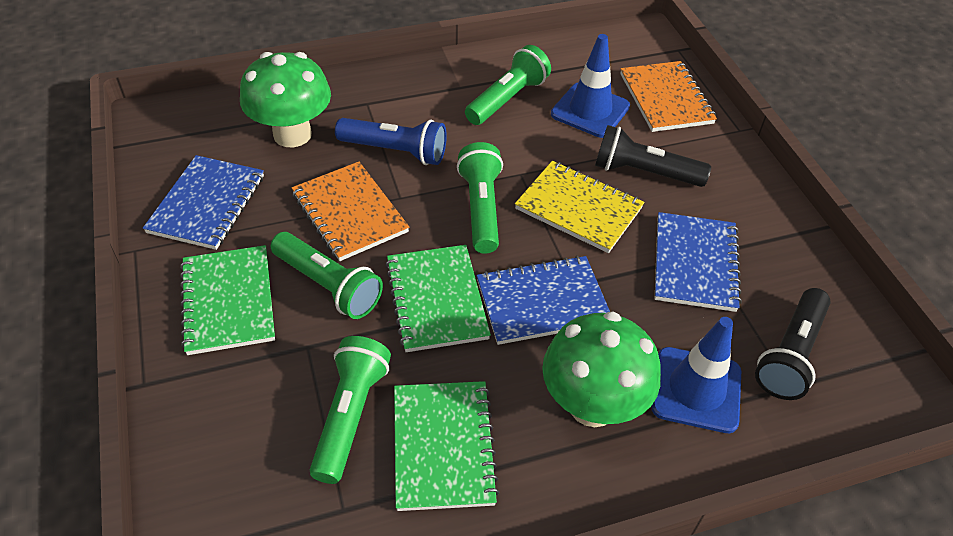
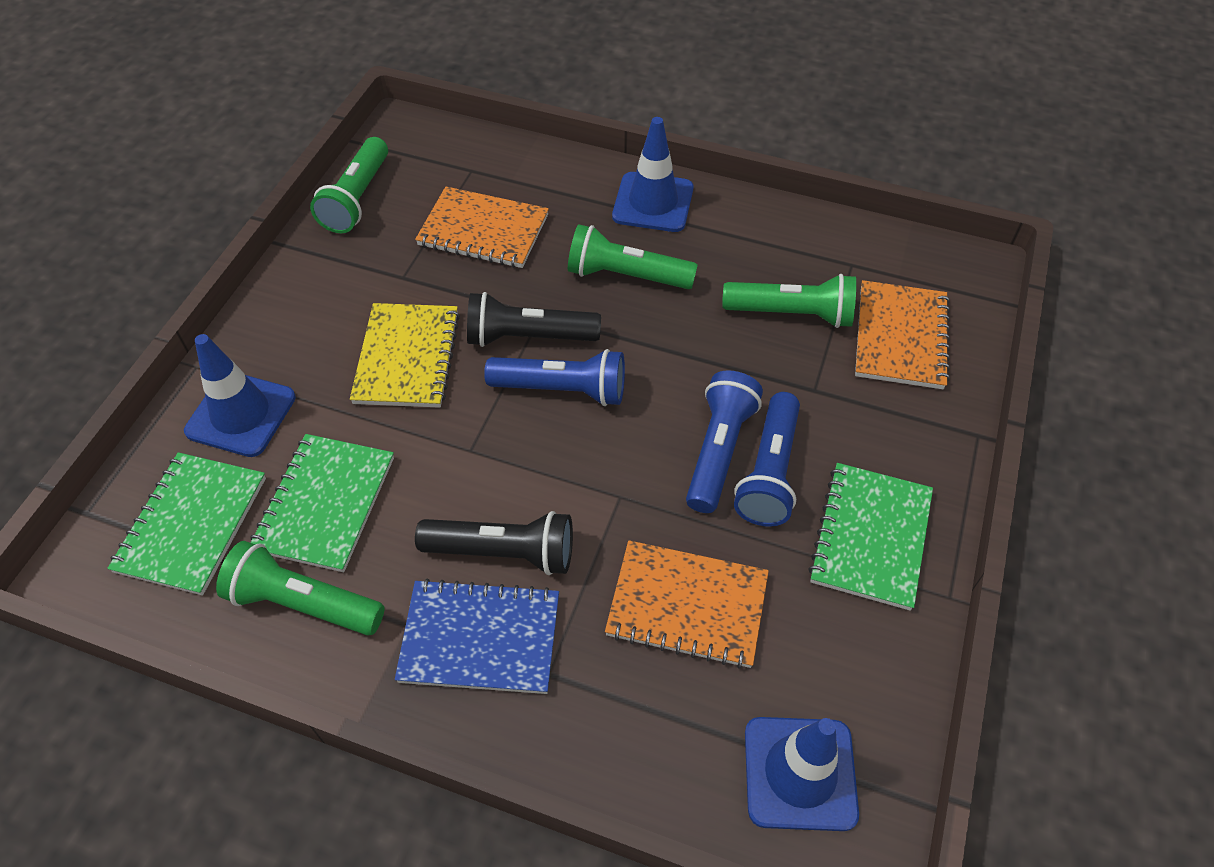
blue flashlight: 1 -> 3
blue notebook: 3 -> 1
blue traffic cone: 2 -> 3
green mushroom: 2 -> 0
orange notebook: 2 -> 3

